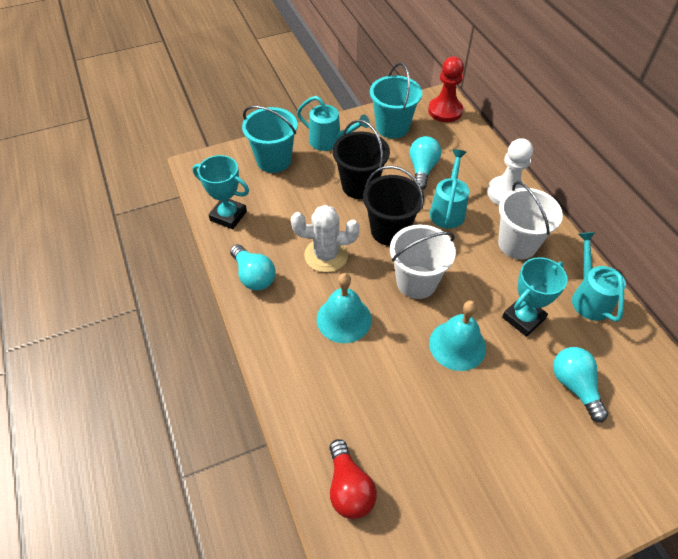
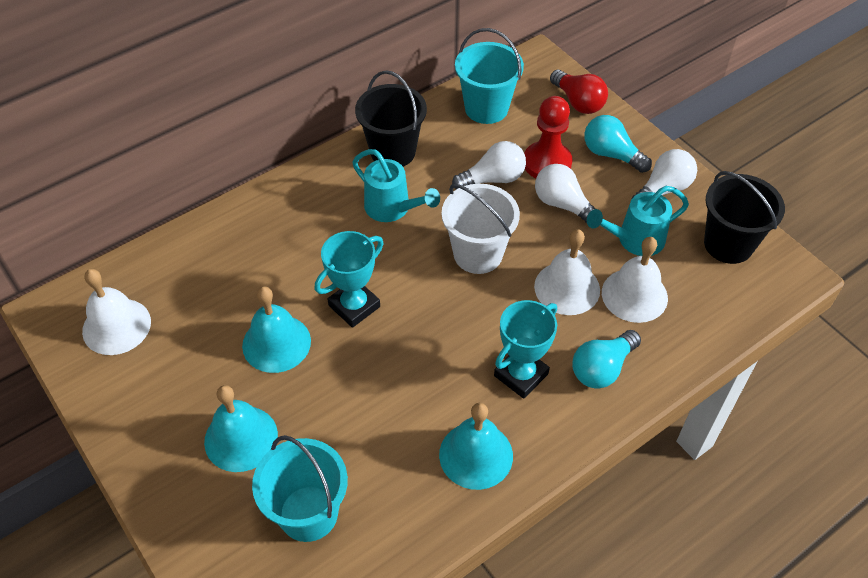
turquoise bell: 2 -> 3
turquoise light bulb: 3 -> 2
turquoise watering can: 3 -> 2
white bell: 0 -> 3
white bucket: 2 -> 1
white cactus: 1 -> 0
white light bulb: 0 -> 3
white pawn: 1 -> 0

